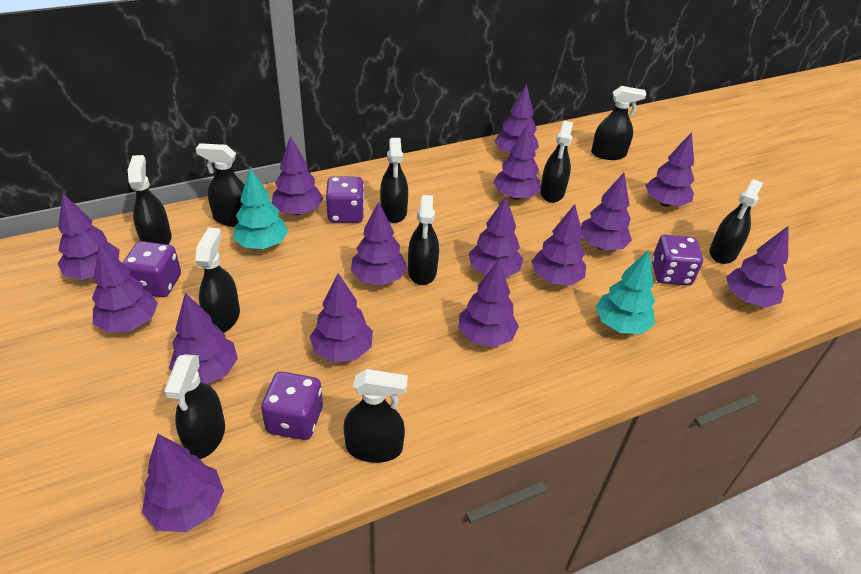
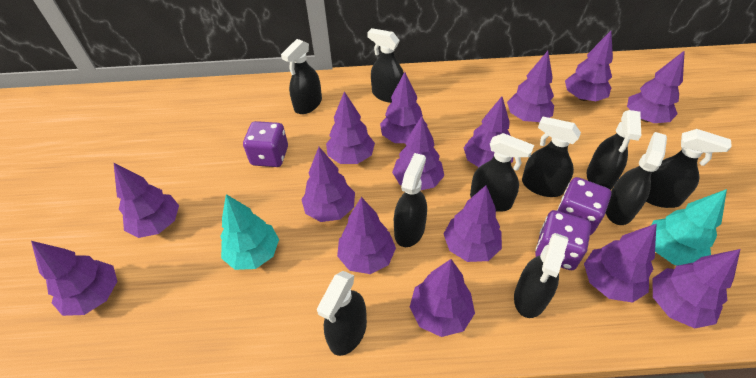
purple dice: 4 -> 3

